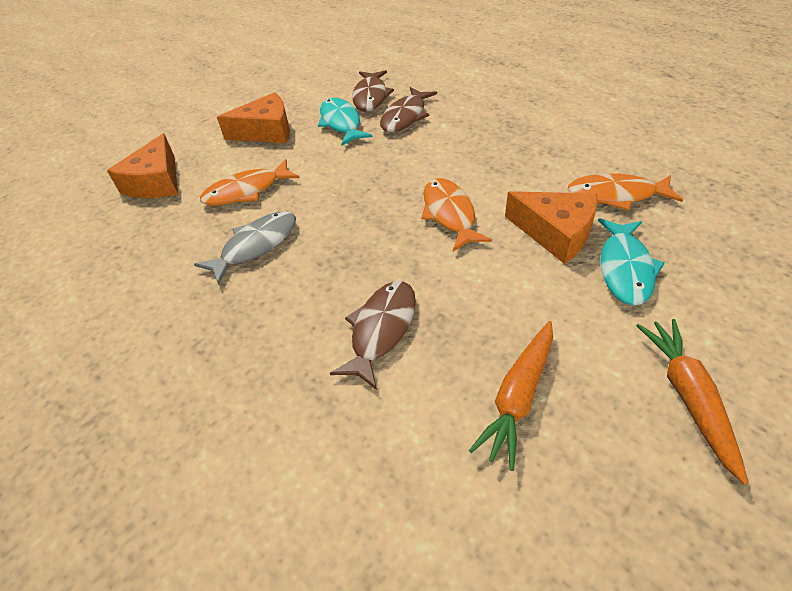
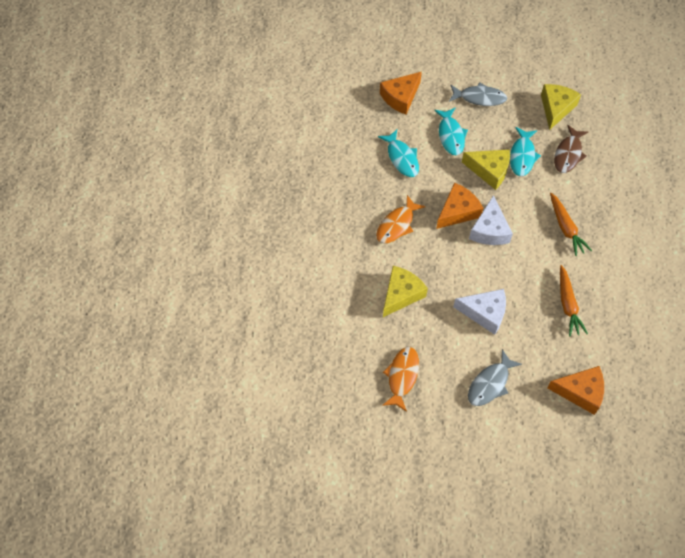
brown fish: 3 -> 1
grey fish: 1 -> 2
orange fish: 3 -> 2
turquoise fish: 2 -> 3
white cheese: 0 -> 2
yellow cheese: 0 -> 3

